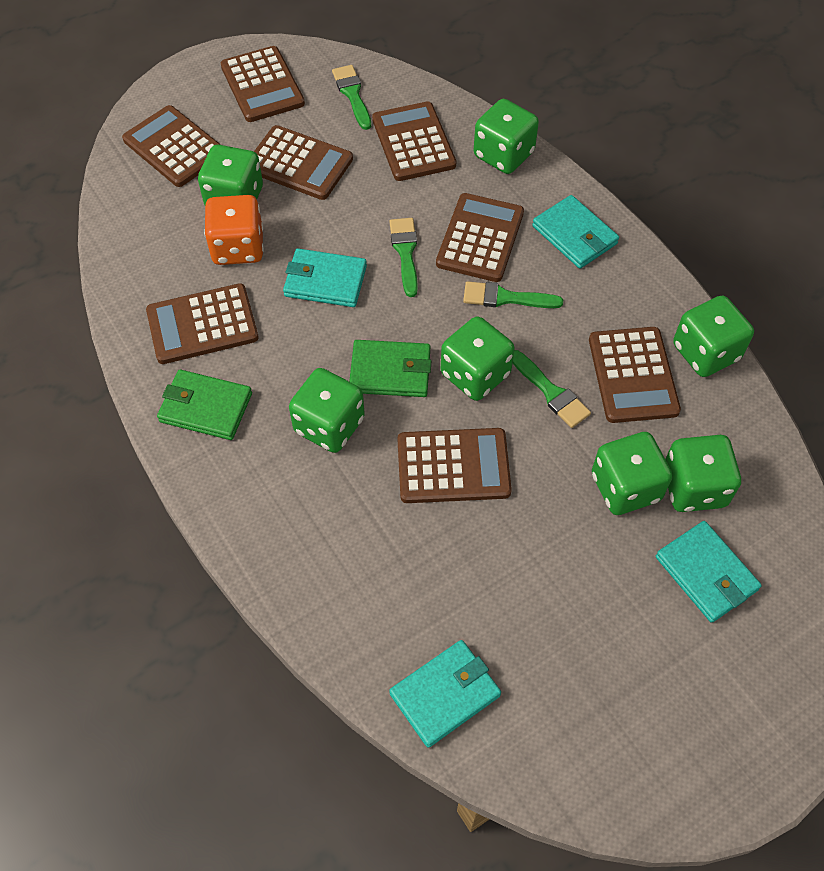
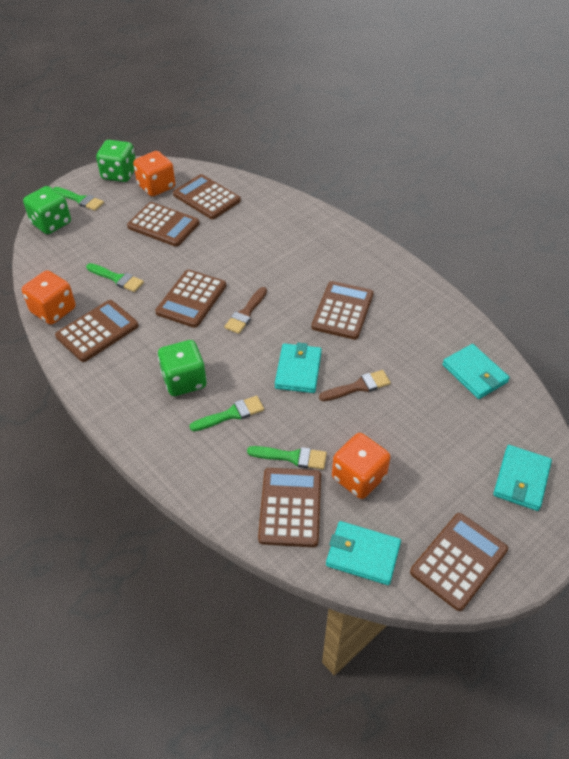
brown brush: 0 -> 2
brown calculator: 8 -> 7
green dice: 7 -> 3
green wallet: 2 -> 0
orange dice: 1 -> 3

